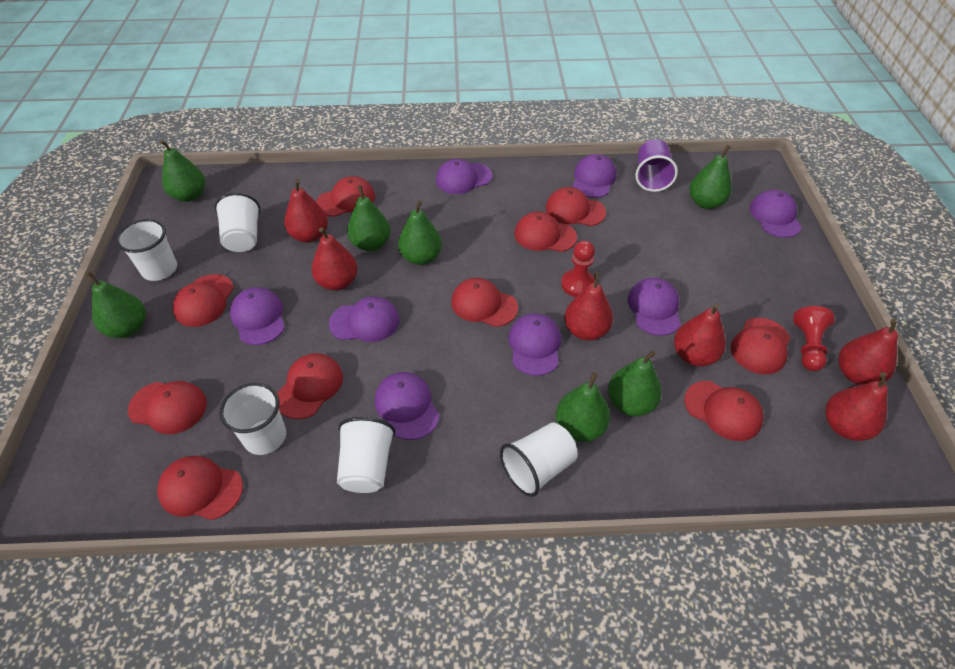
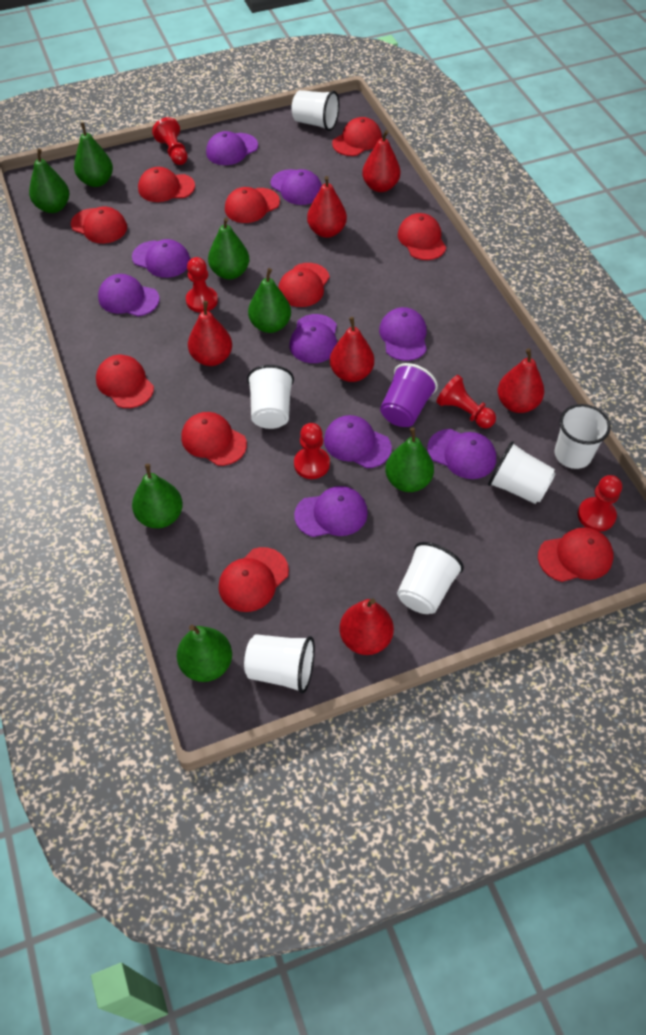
purple cap: 8 -> 9
red pawn: 2 -> 5
white cup: 5 -> 6

